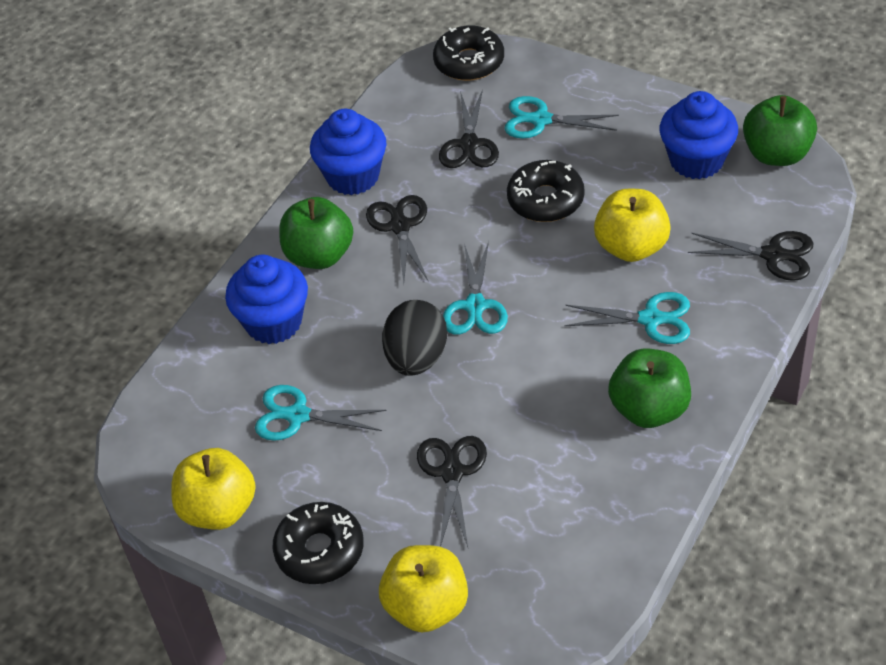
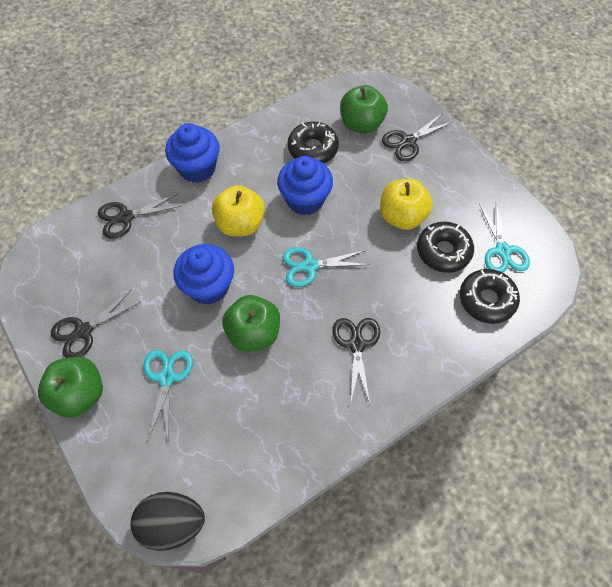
turquoise scissors: 4 -> 3
yellow apple: 3 -> 2

